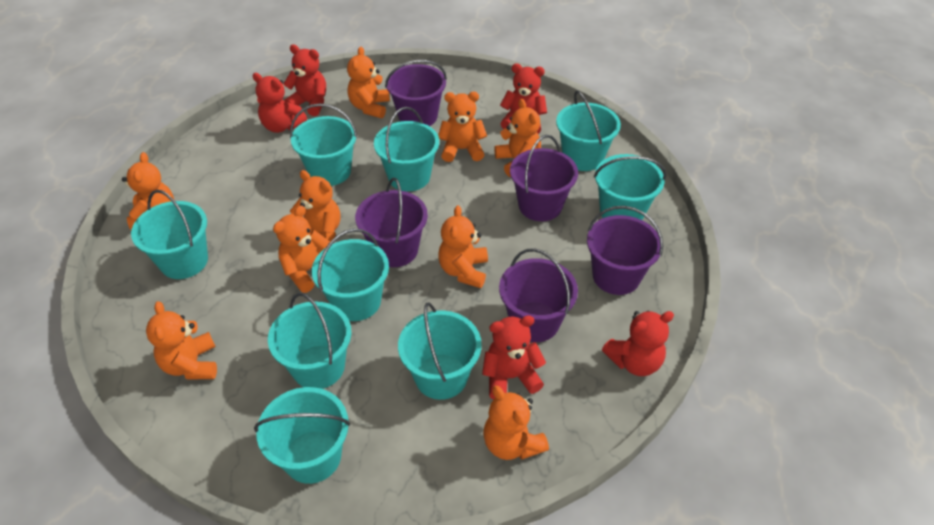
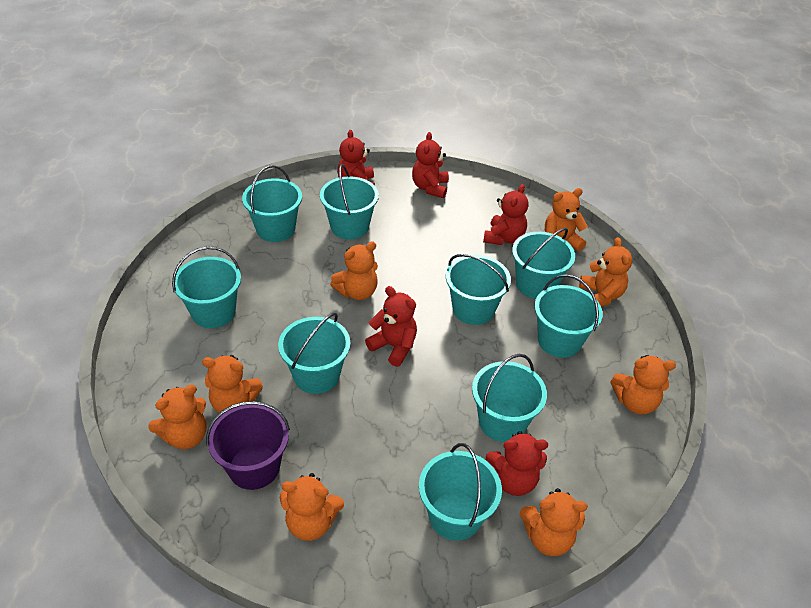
orange teddy bear: 9 -> 8
purple bucket: 5 -> 1

